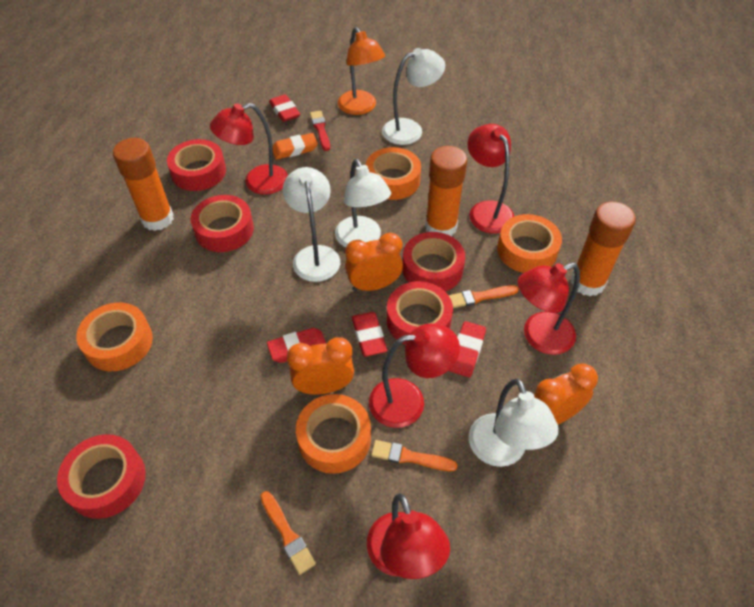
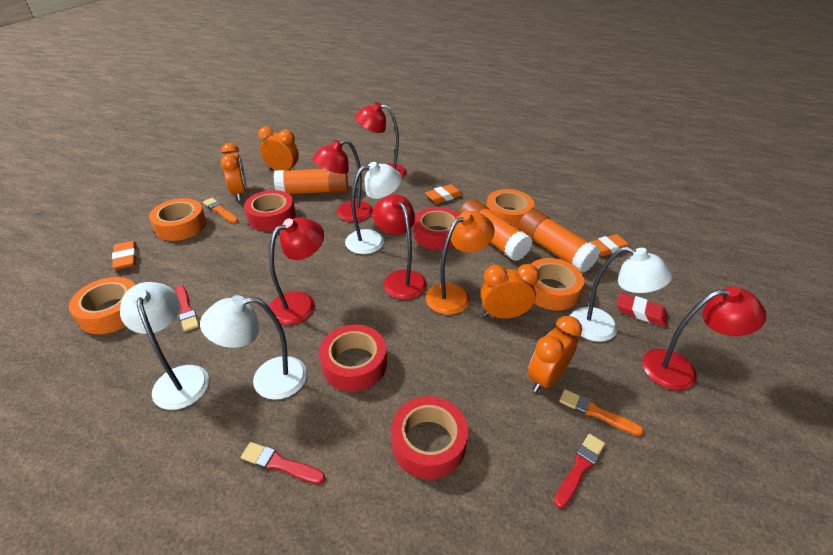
orange brush: 3 -> 2
orange clock: 3 -> 4
orange eraser: 1 -> 3
red brush: 1 -> 3
red eraser: 4 -> 1
red tape: 5 -> 4

